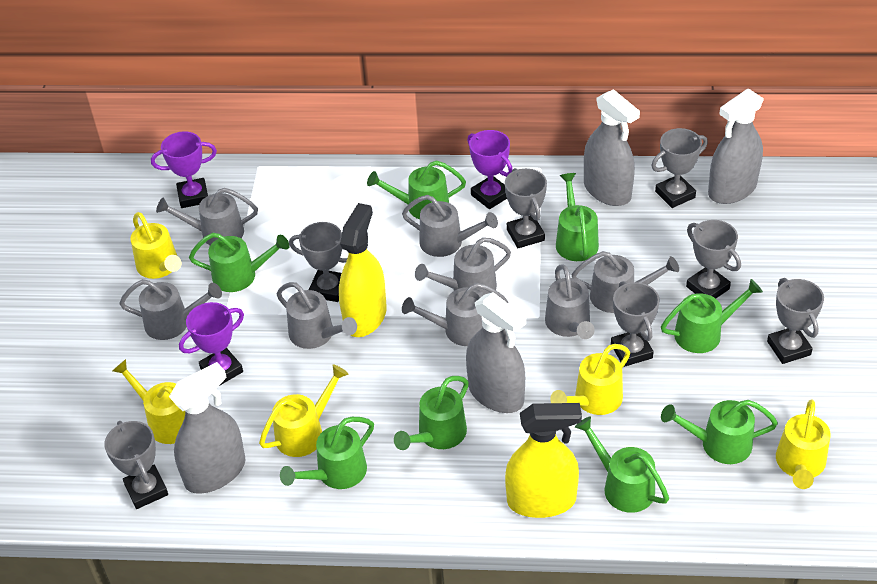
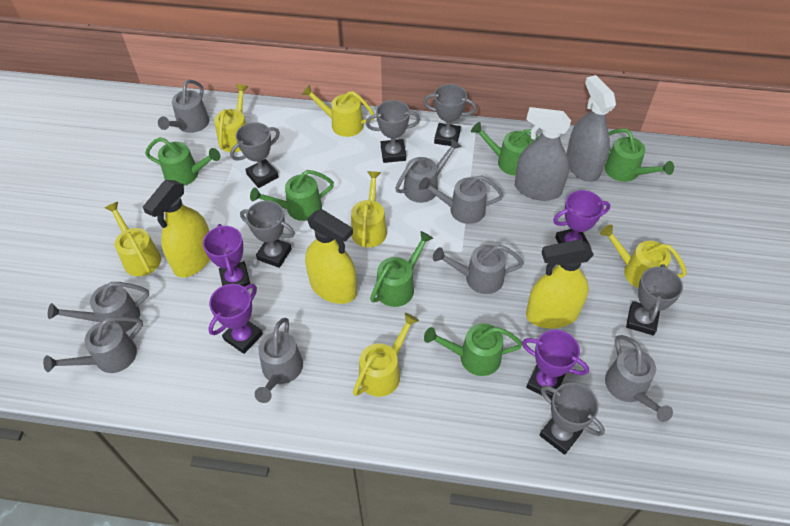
green watering can: 8 -> 6
grey spray bottle: 4 -> 2
grey trophy: 7 -> 6
purple trophy: 3 -> 4
yellow spray bottle: 2 -> 3
yellow watering can: 5 -> 6

